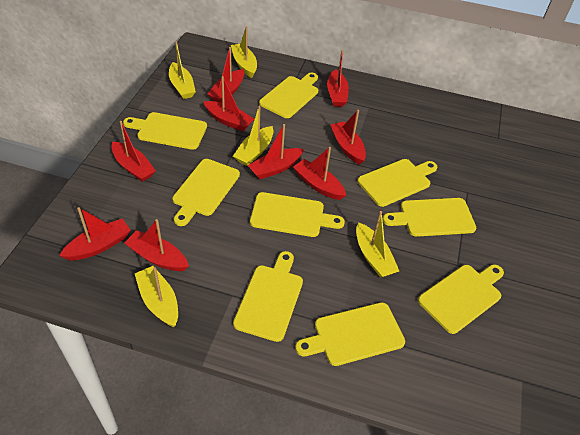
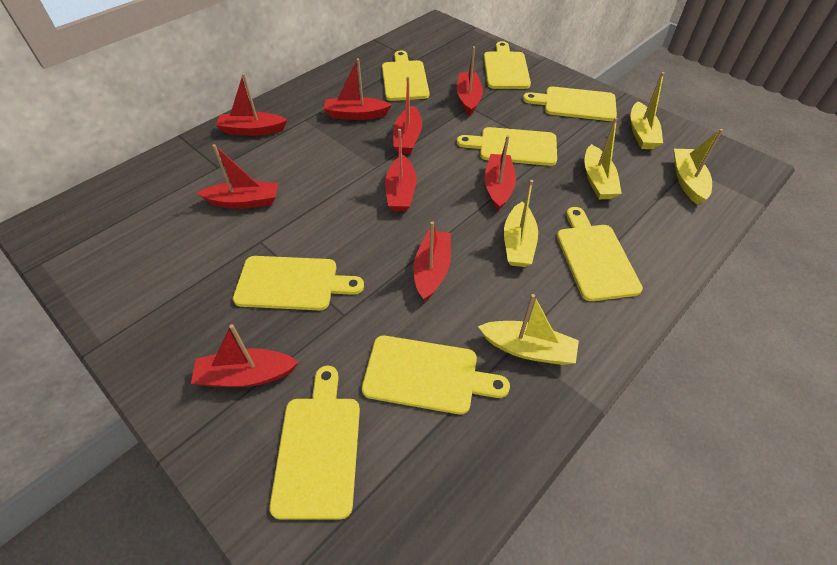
yellow cutting board: 9 -> 8

